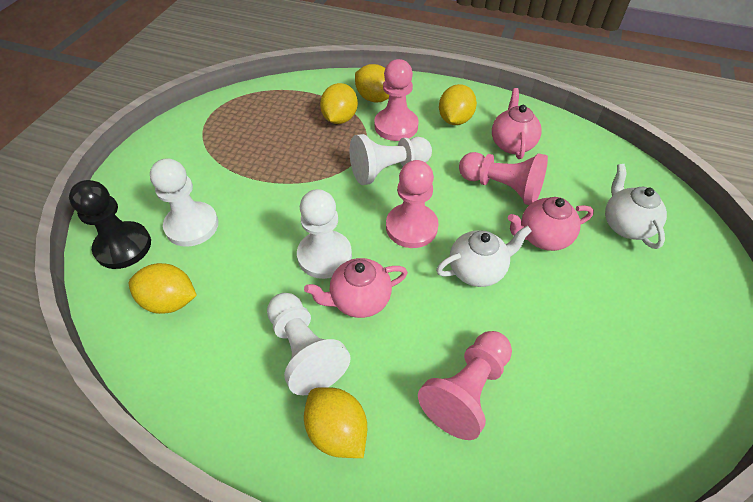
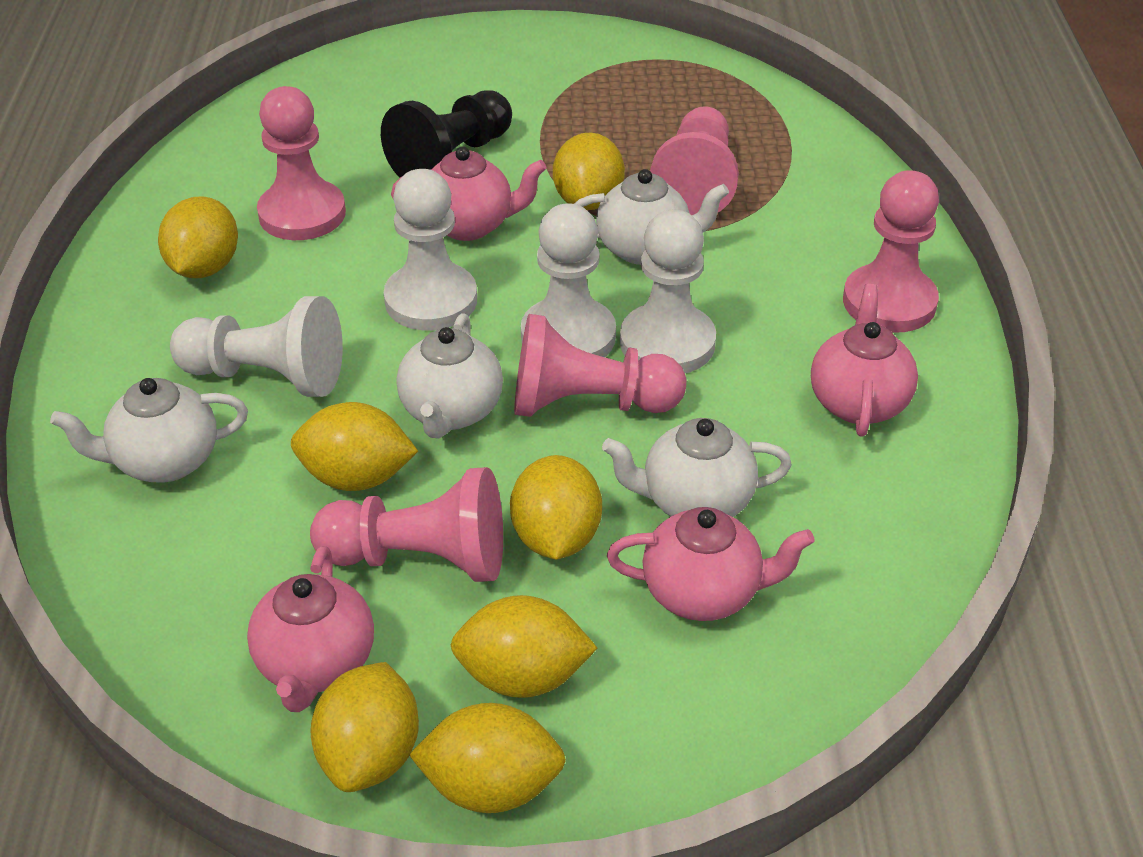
pink pawn: 4 -> 5
pink teapot: 3 -> 4
white teapot: 2 -> 4
yellow lemon: 5 -> 7

